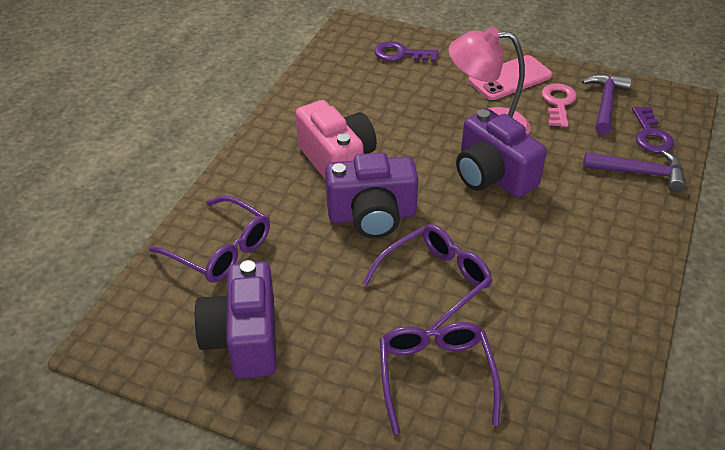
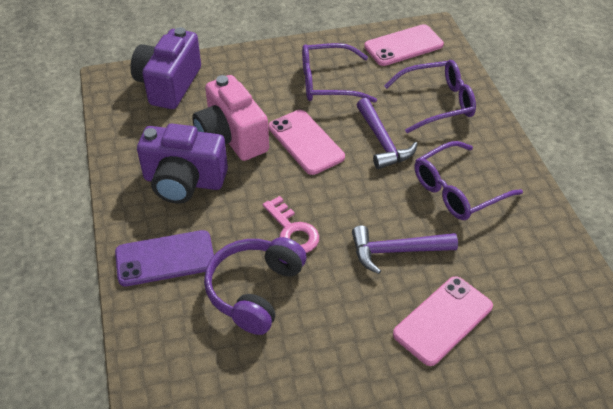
pink lamp: 1 -> 0
pink phone: 1 -> 3
purple camera: 3 -> 2
purple headphones: 0 -> 1
purple key: 2 -> 0
purple phone: 0 -> 1

